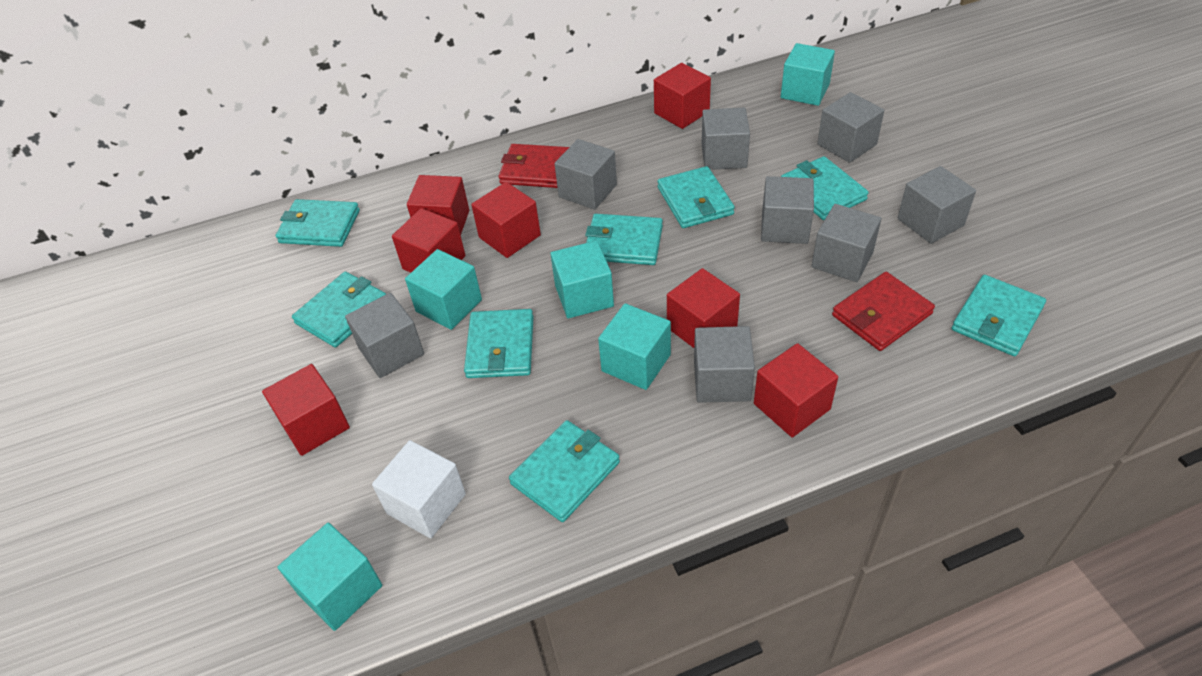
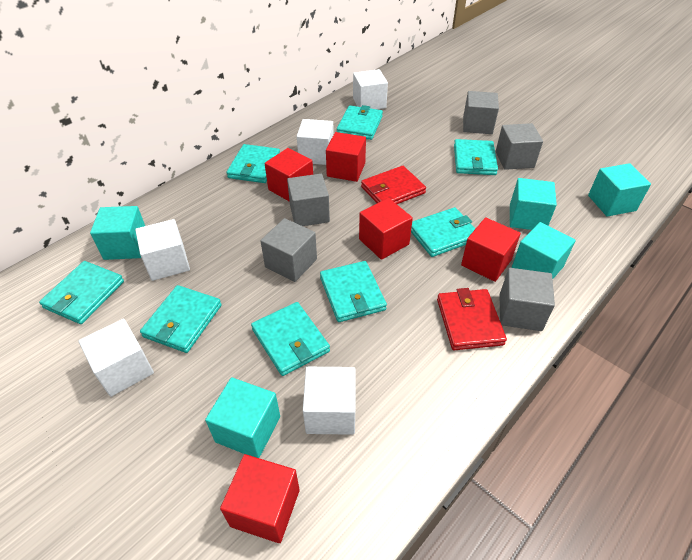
grey cube: 8 -> 5
red cube: 7 -> 5
white cube: 1 -> 5

